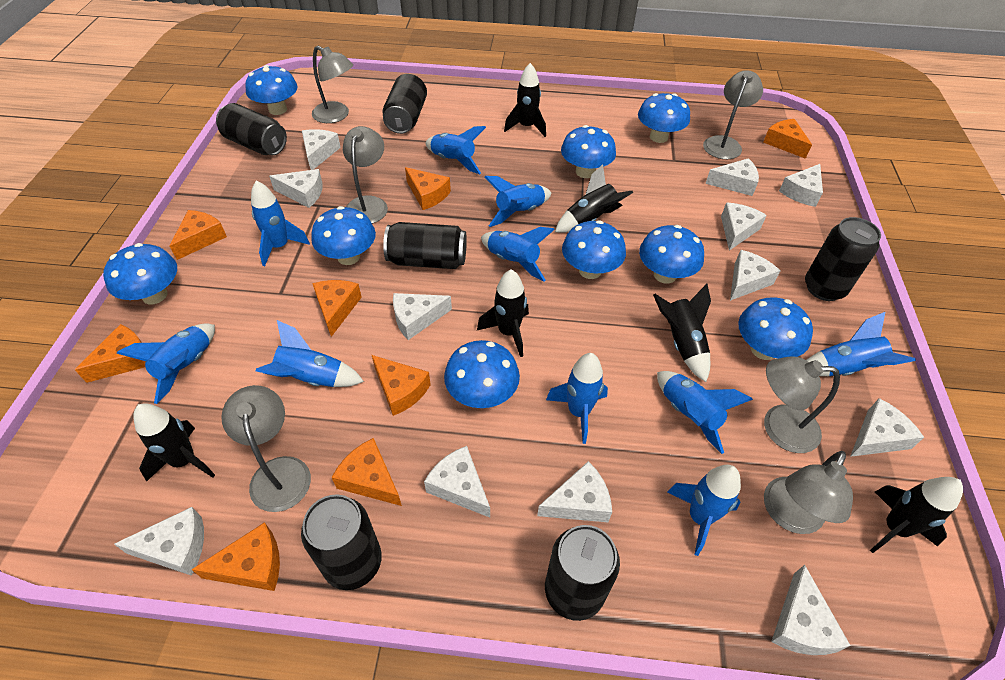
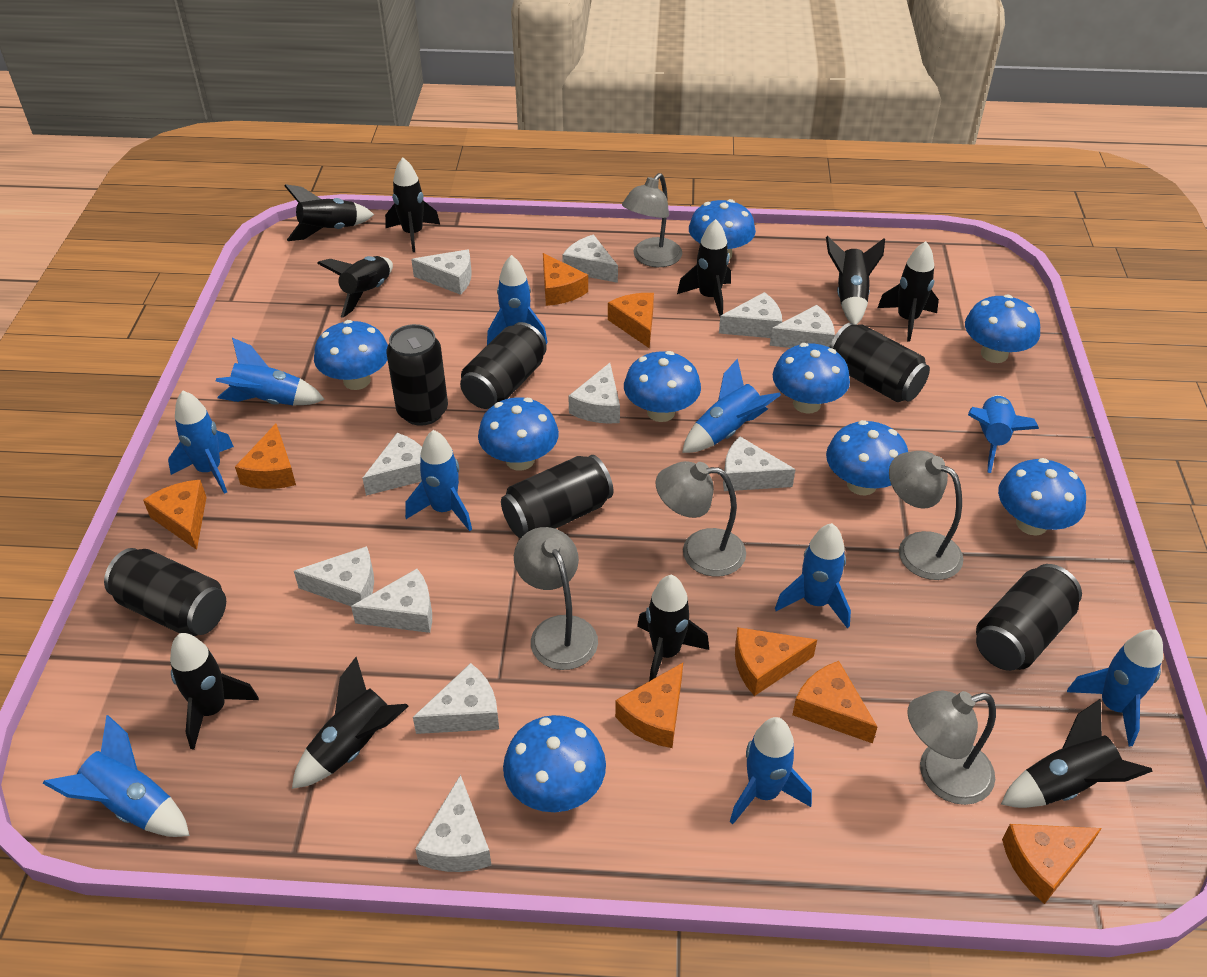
black rocket: 6 -> 10
grey lamp: 6 -> 5
white cheese: 12 -> 11

